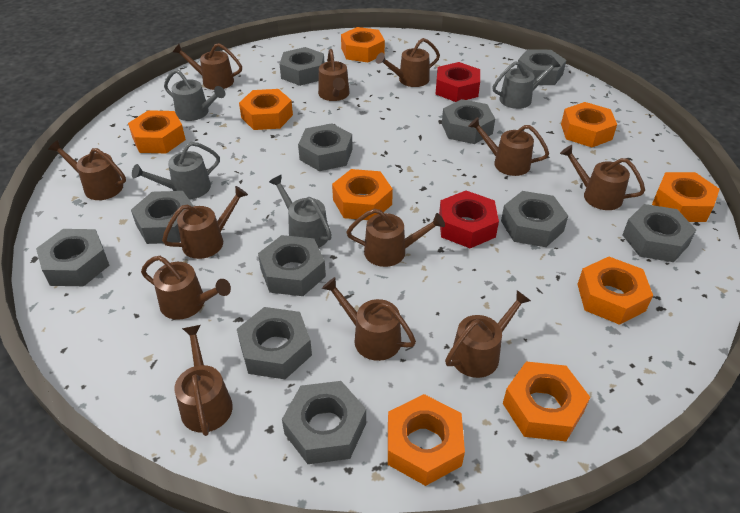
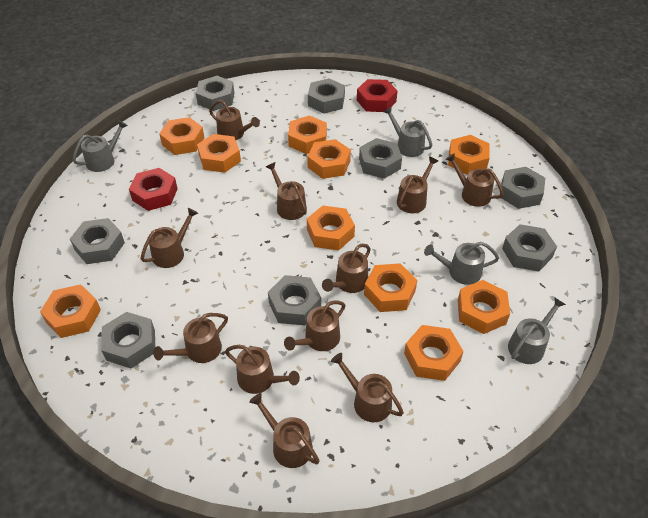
brown watering can: 12 -> 11
grey nut: 11 -> 8
orange nut: 9 -> 10

